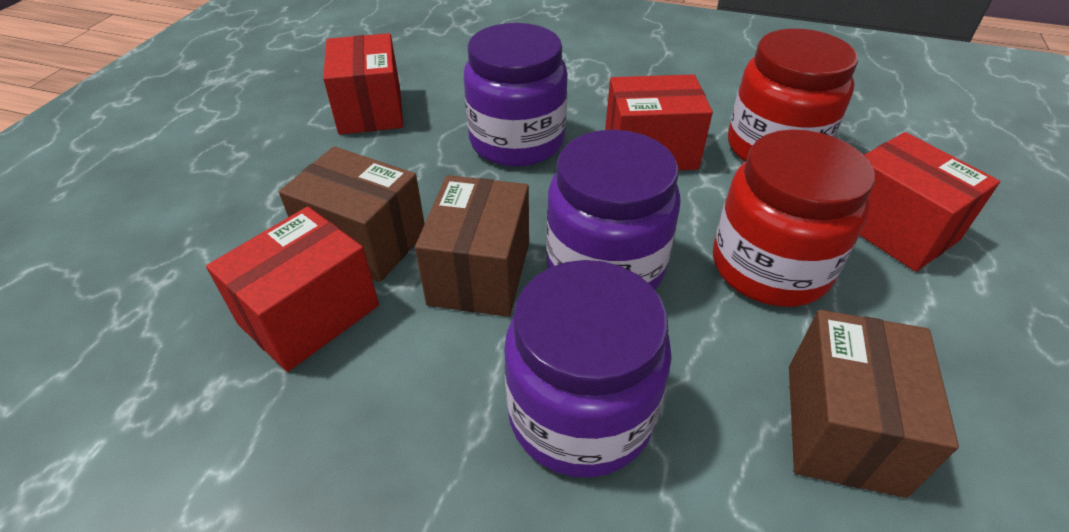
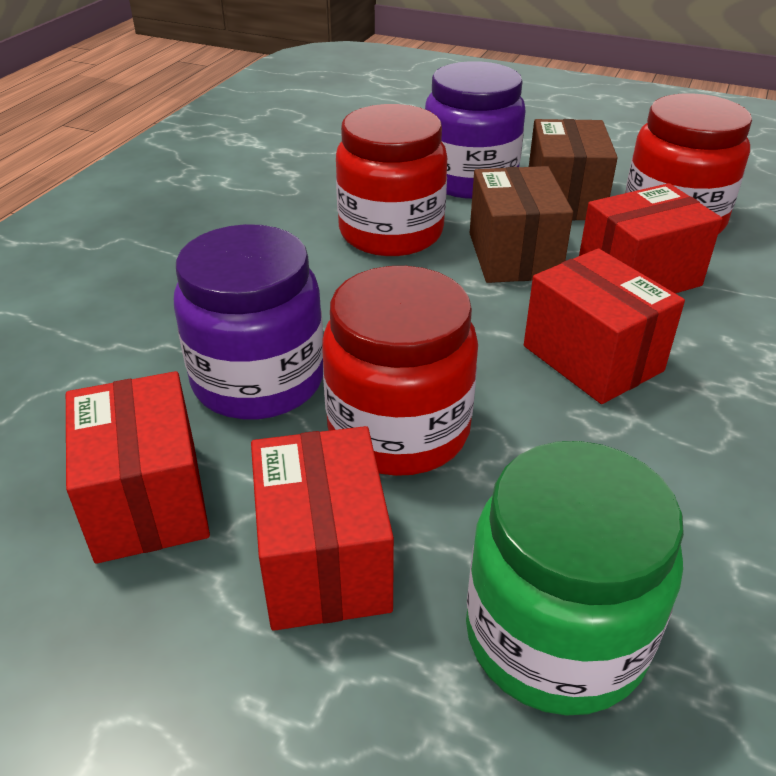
brown box: 3 -> 2
green jar: 0 -> 1
purple jar: 3 -> 2
red jar: 2 -> 3

